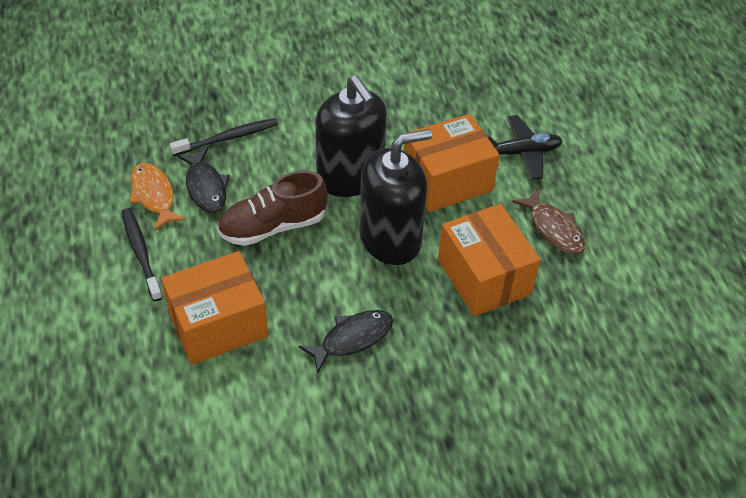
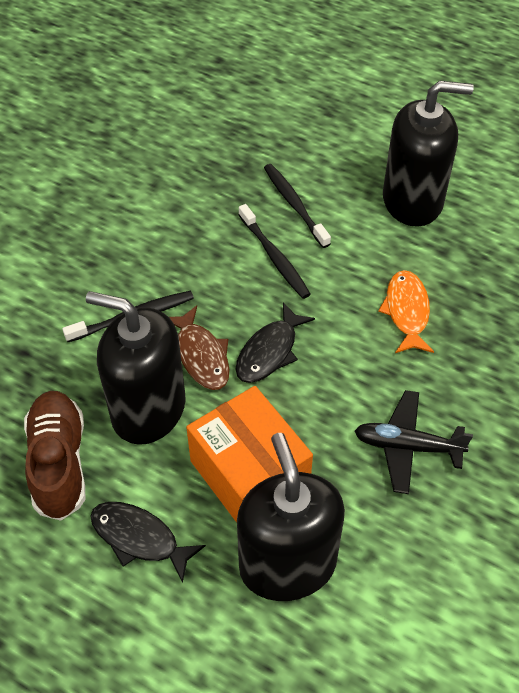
black soap dispenser: 2 -> 3
black toothbrush: 2 -> 3
orange box: 3 -> 1

